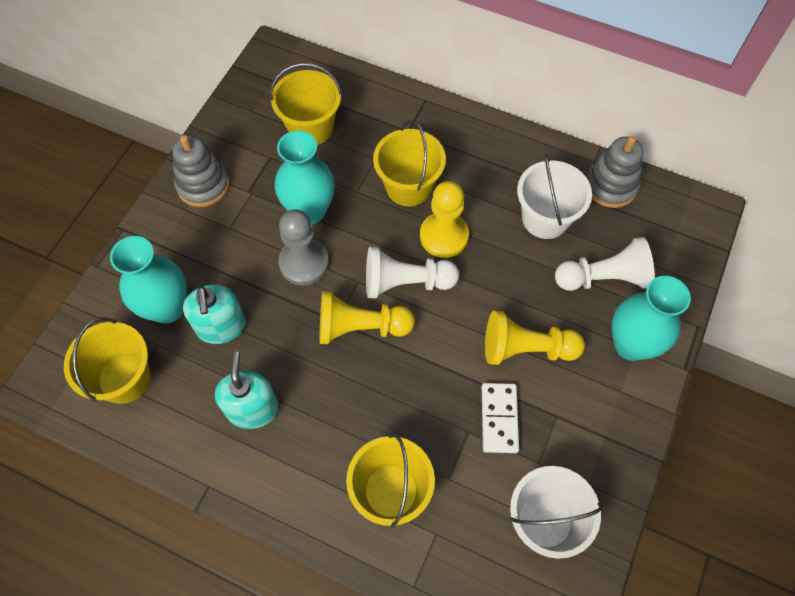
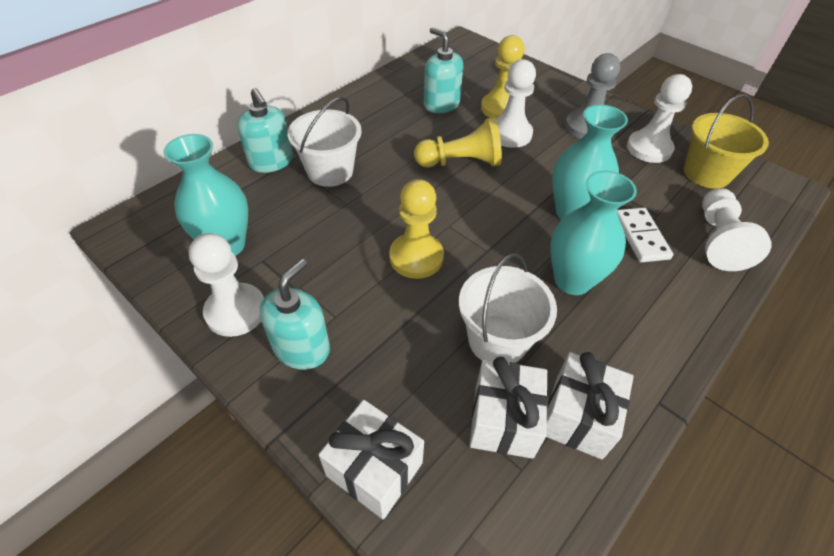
grey stacking toy: 2 -> 0
turquoise soap dispenser: 2 -> 3
white gift: 0 -> 3
white pawn: 2 -> 4
yellow bucket: 4 -> 1

